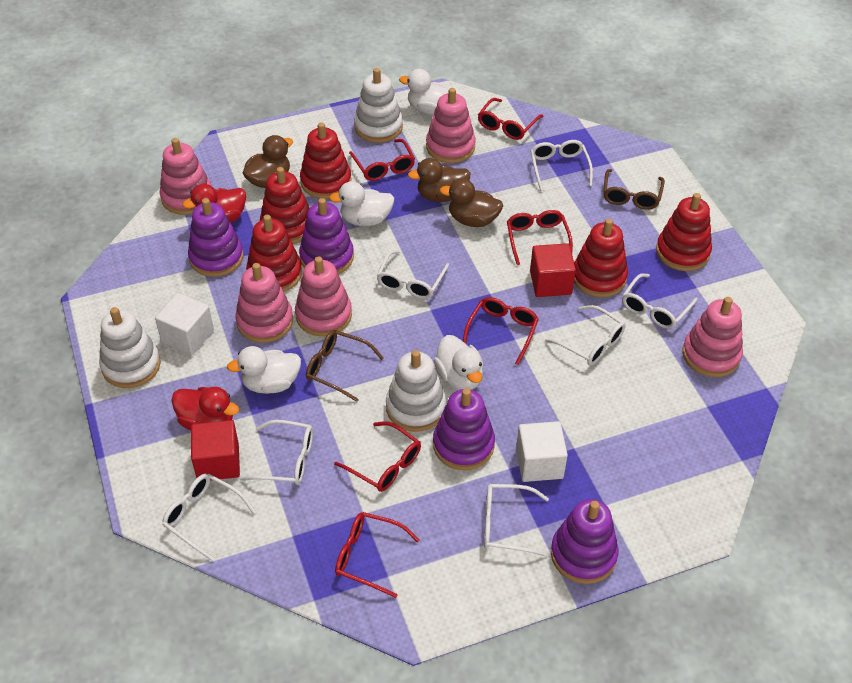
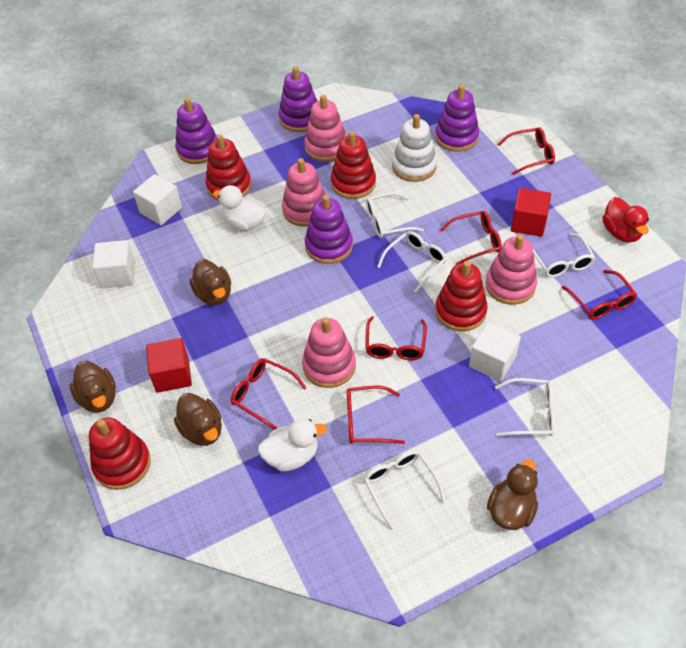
brown duck: 3 -> 4
brown glasses: 2 -> 0
pink stacking toy: 5 -> 4
red duck: 2 -> 1
red stacking toy: 5 -> 4
white cube: 2 -> 3
white duck: 4 -> 2
white glasses: 7 -> 5
white stacking toy: 3 -> 1

